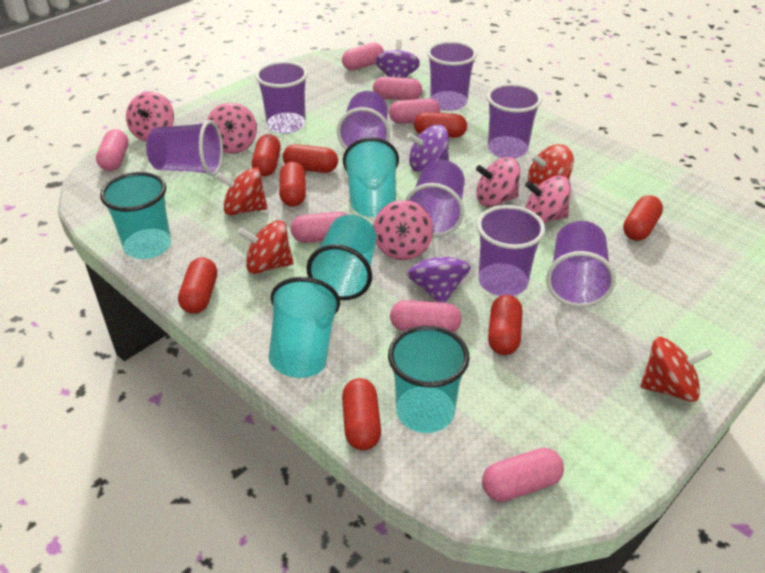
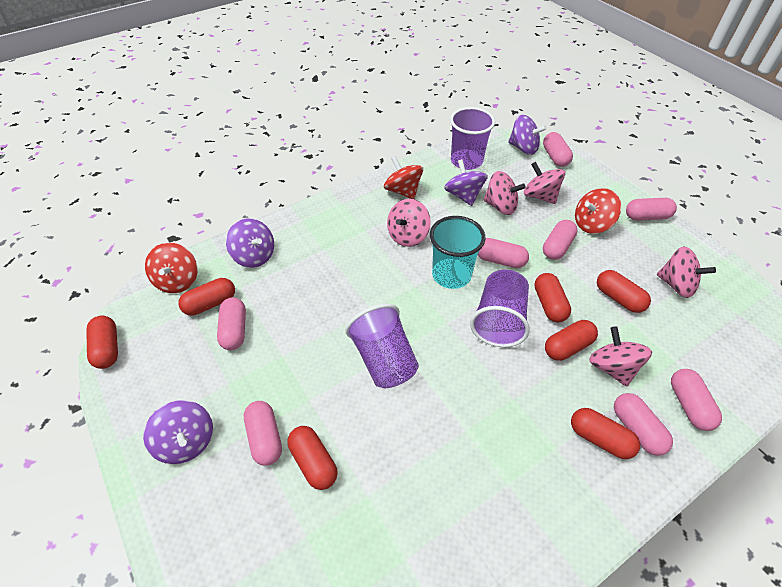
pink capsule: 7 -> 8
purple cup: 8 -> 3
purple spinning top: 3 -> 4
red capsule: 8 -> 7
red spinning top: 4 -> 3
turquoise cup: 5 -> 1

